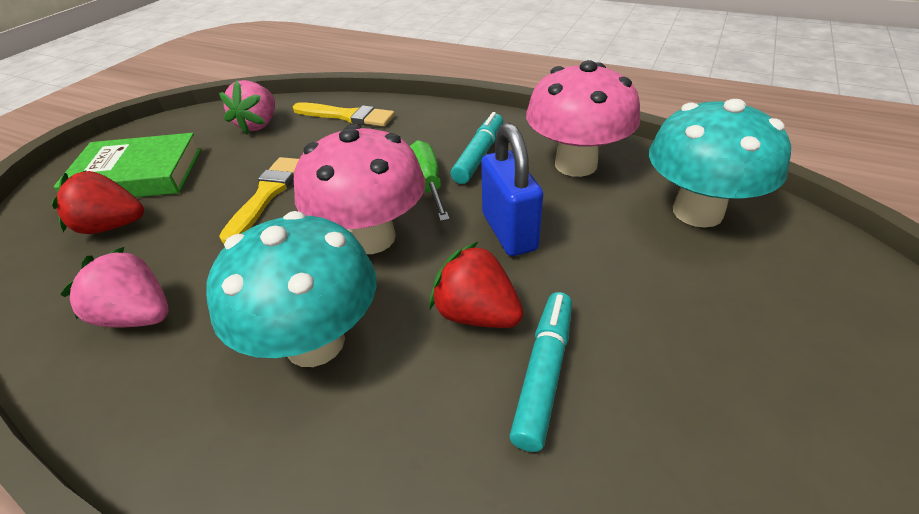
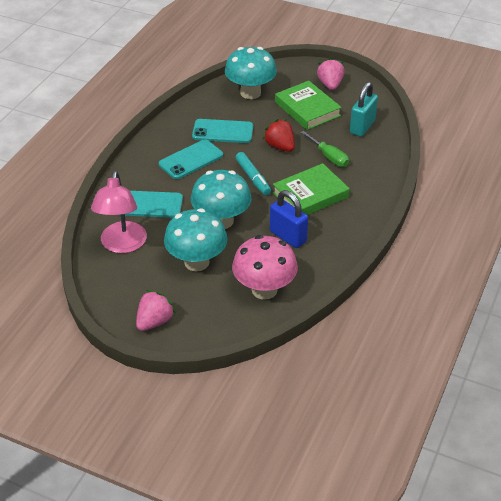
green book: 1 -> 2
pink lamp: 0 -> 1
pink mushroom: 2 -> 1
red strawberry: 2 -> 1
turquoise marker: 2 -> 1
turquoise mushroom: 2 -> 3
turquoise padlock: 0 -> 1
turquoise phone: 0 -> 3
yellow brush: 2 -> 0

